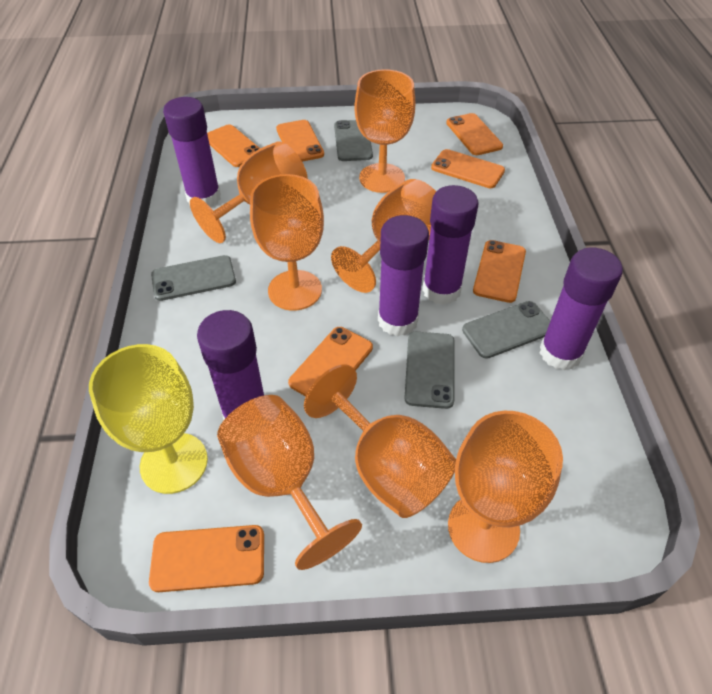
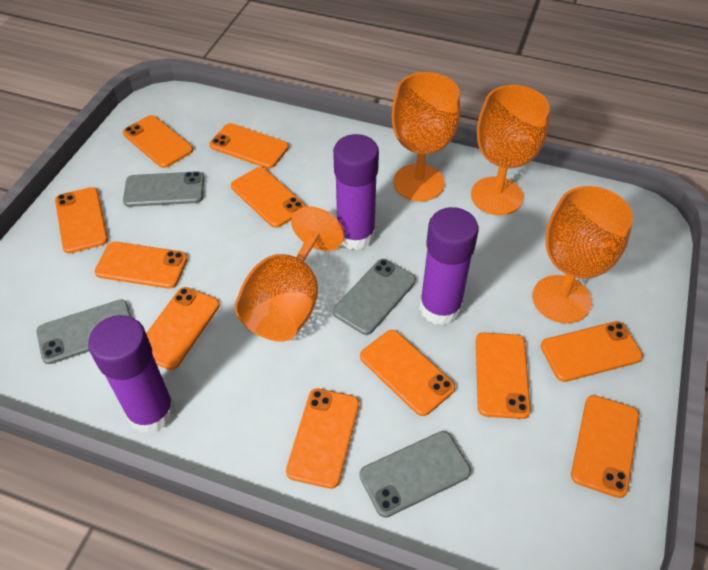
orange goblet: 7 -> 4
orange phone: 7 -> 11
purple glue stick: 5 -> 3
yellow goblet: 1 -> 0

